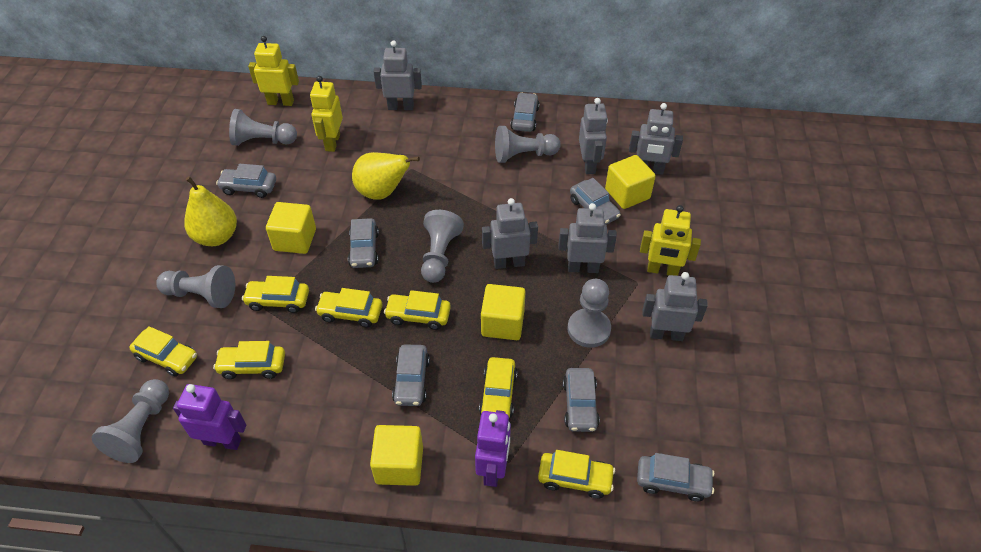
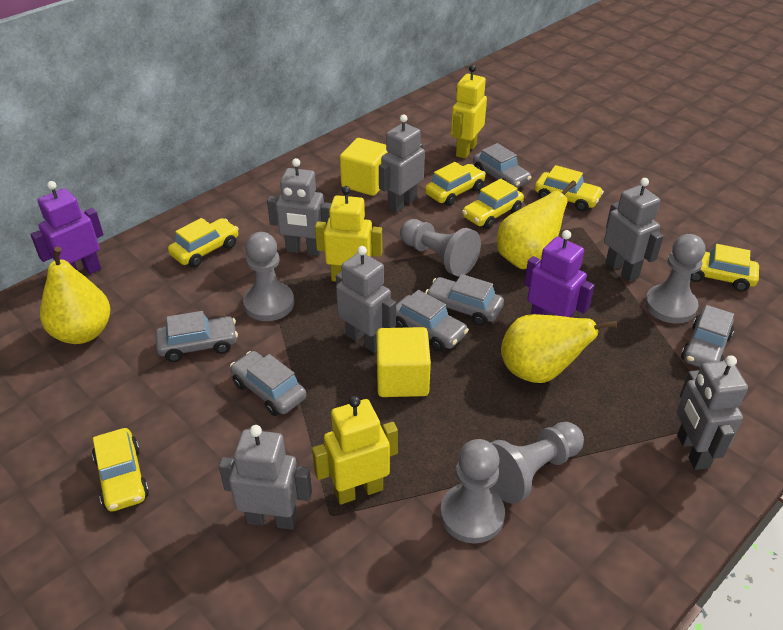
grey car: 7 -> 6
grey pawn: 6 -> 5
yellow car: 7 -> 6
yellow cube: 4 -> 2
yellow pear: 2 -> 3

